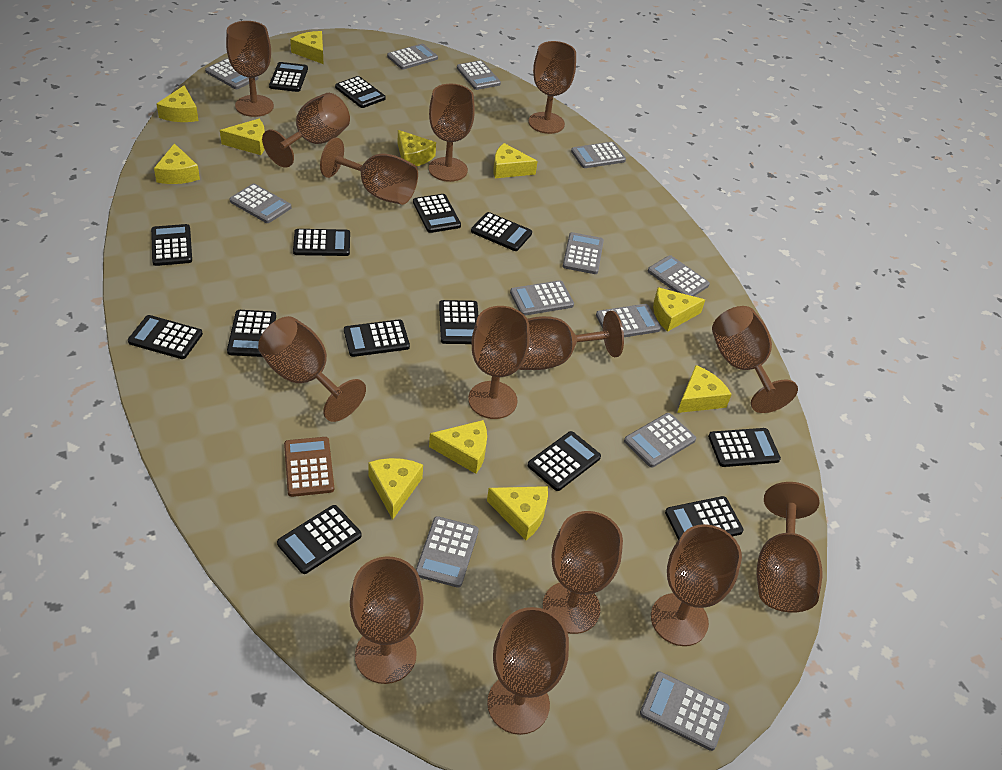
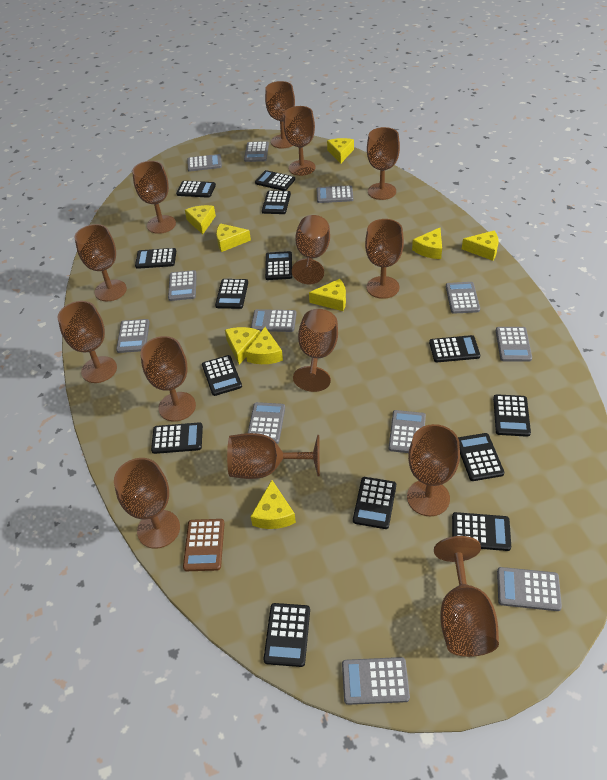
yellow cheese: 11 -> 9

